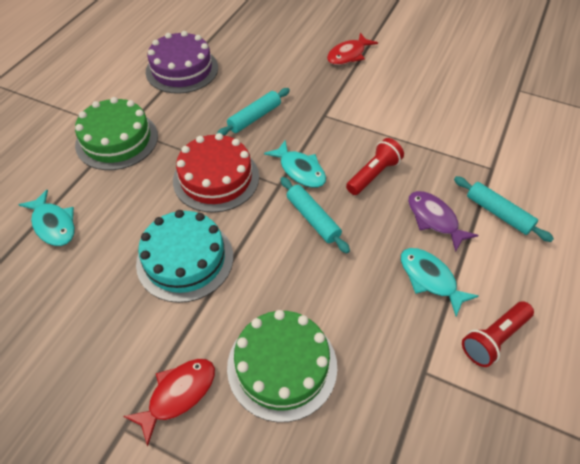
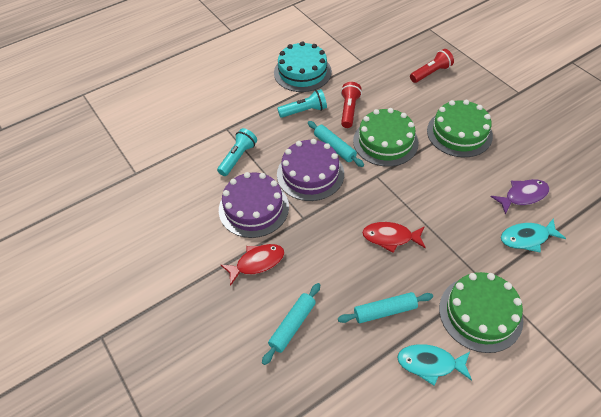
green cake: 2 -> 3
purple cake: 1 -> 2
red cake: 1 -> 0
turquoise fish: 3 -> 2
turquoise flashlight: 0 -> 2

